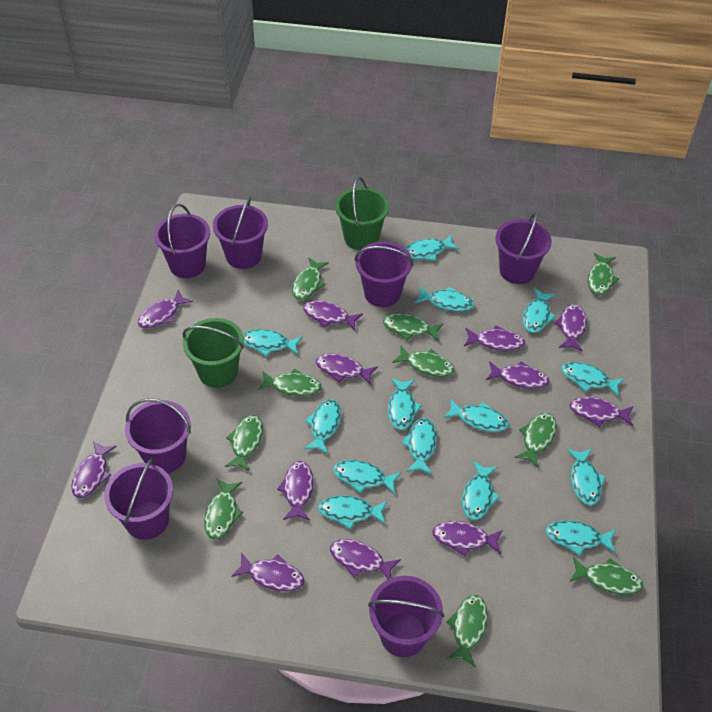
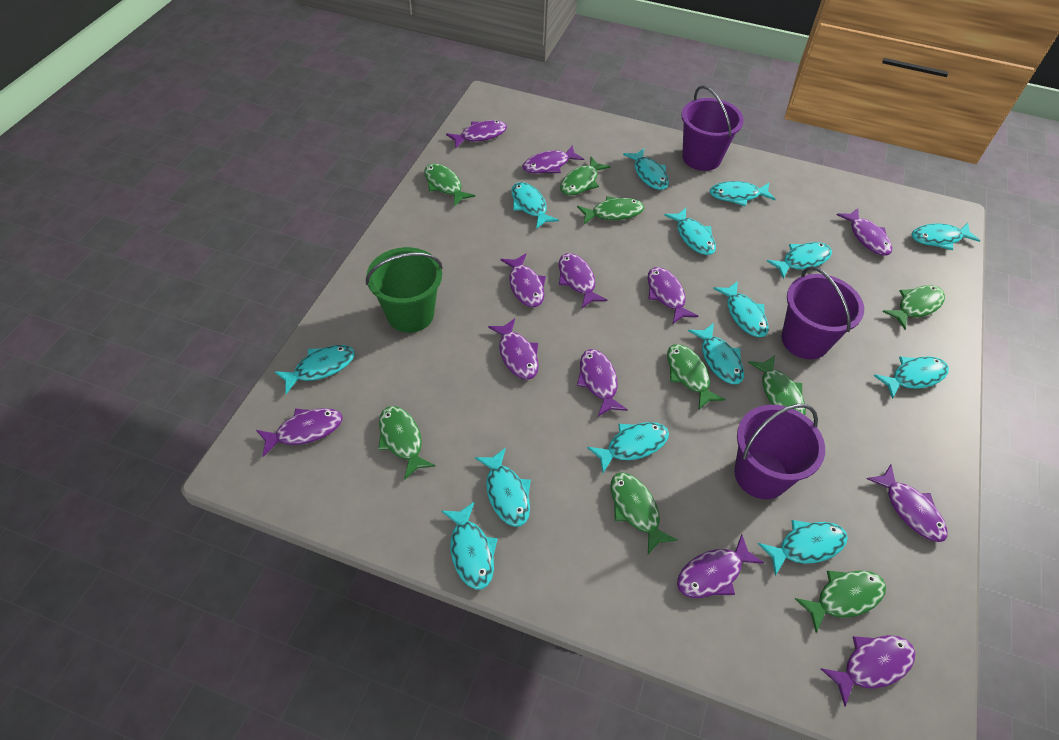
green bucket: 2 -> 1
green fish: 10 -> 9
purple bucket: 7 -> 3

